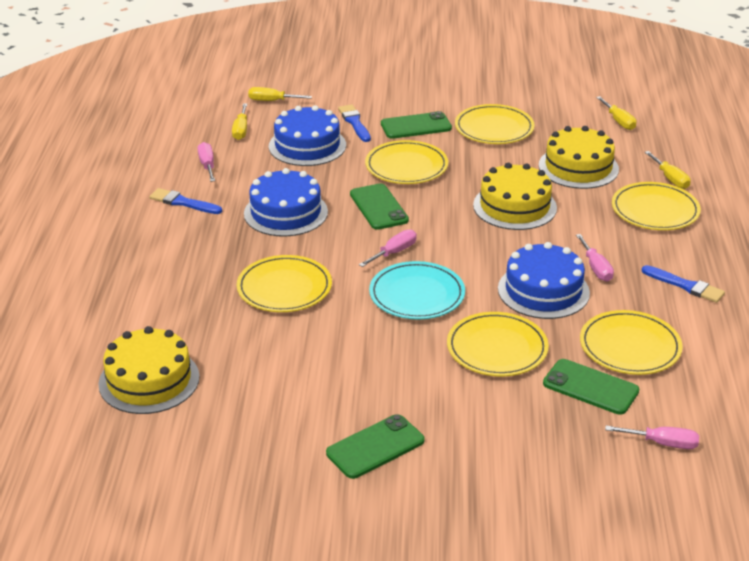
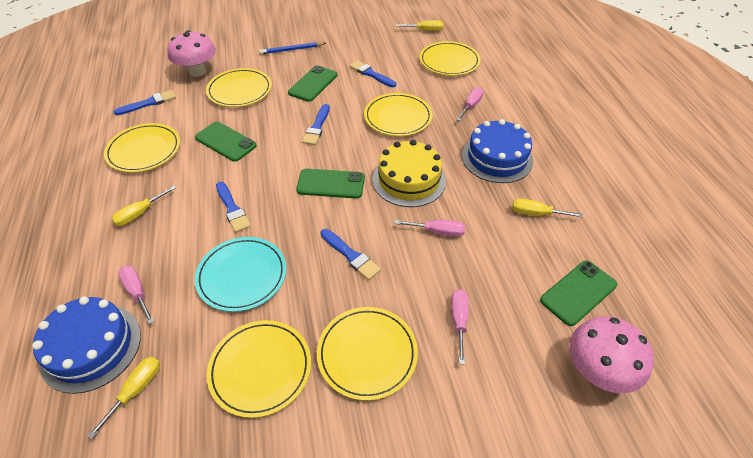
blue brush: 3 -> 5
blue cake: 3 -> 2
blue pencil: 0 -> 1
pink mushroom: 0 -> 2
yellow cake: 3 -> 1

